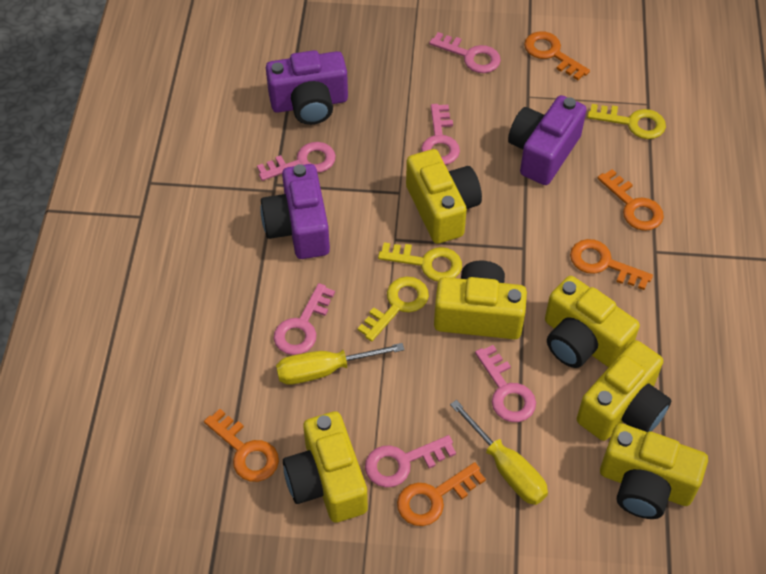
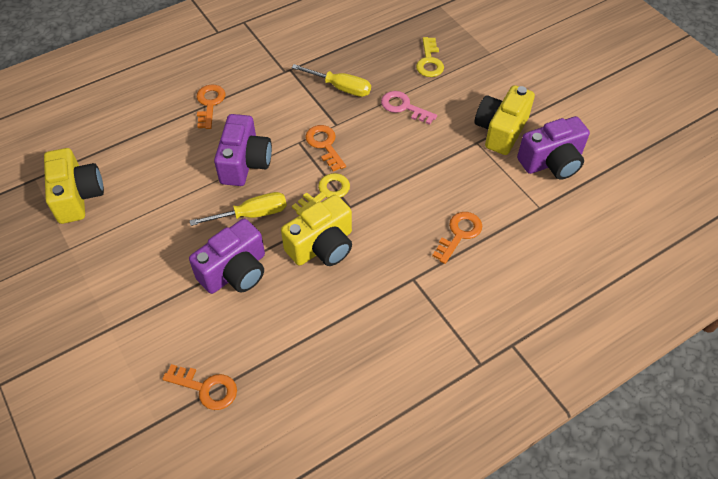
orange key: 5 -> 4
pink key: 6 -> 1
yellow camera: 6 -> 3
yellow key: 3 -> 2

